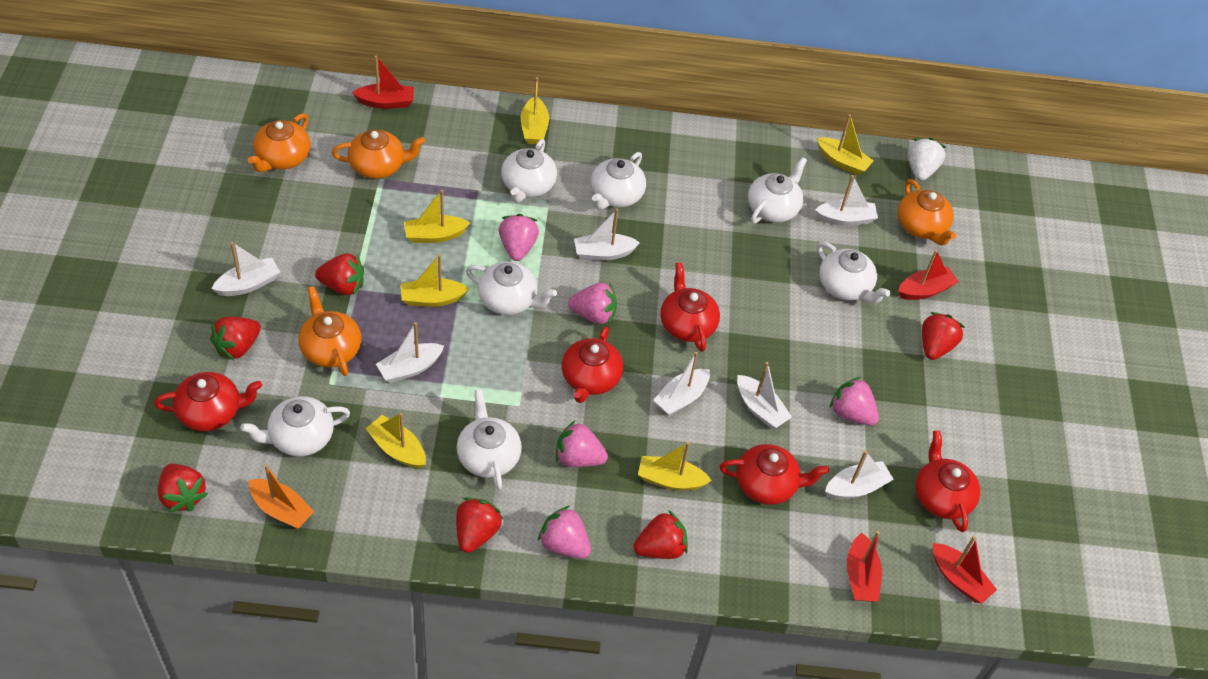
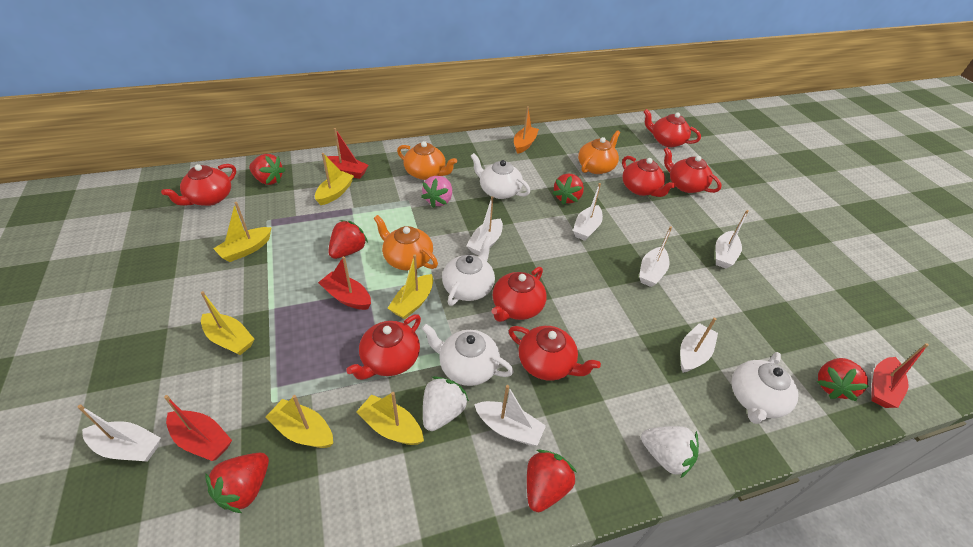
orange teapot: 4 -> 3
pink strawberry: 5 -> 1
red teapot: 5 -> 7
white strawberry: 1 -> 2
white teapot: 7 -> 4

